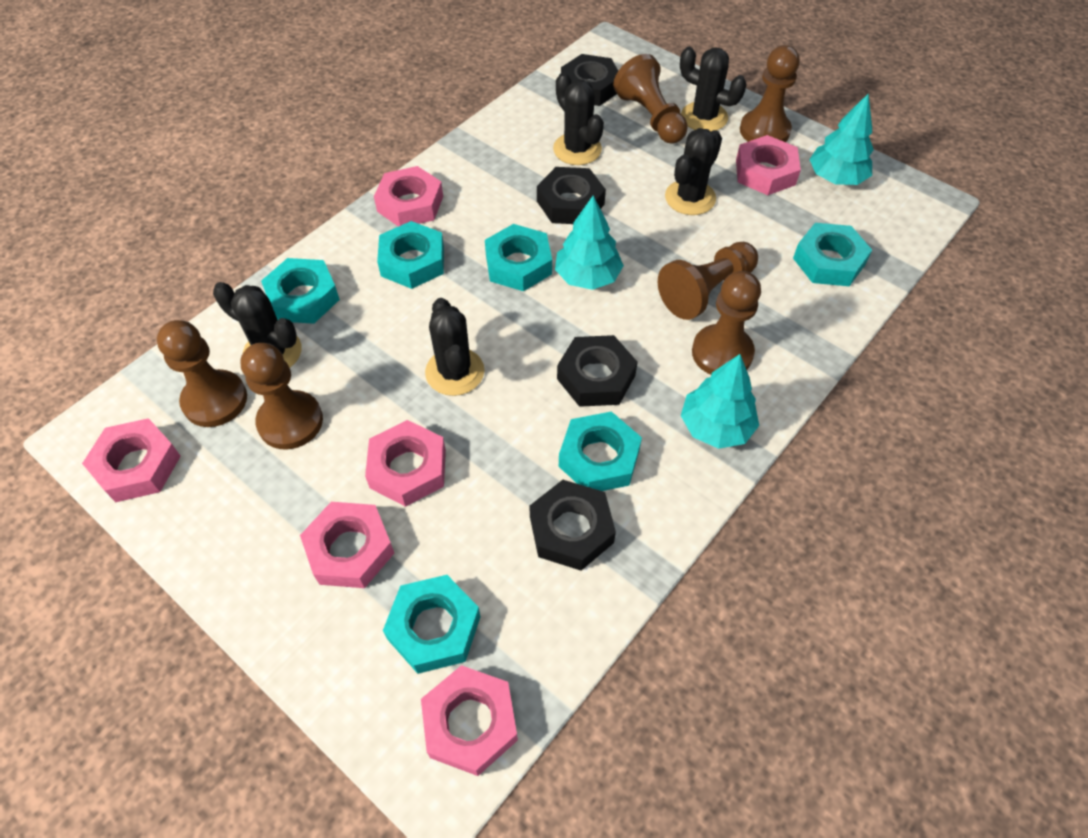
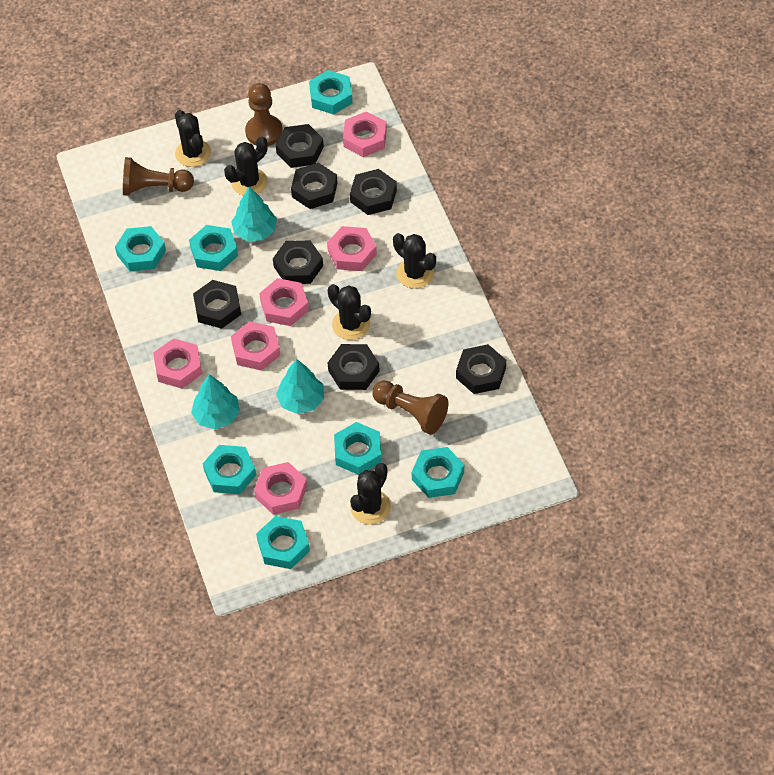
black nut: 4 -> 7
brown pawn: 6 -> 3
turquoise nut: 6 -> 7

